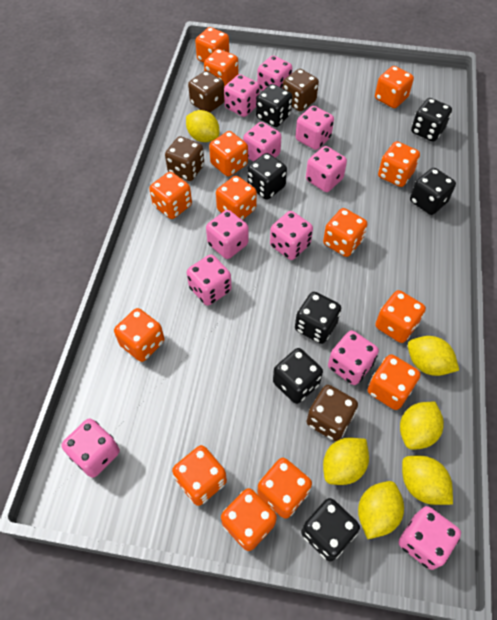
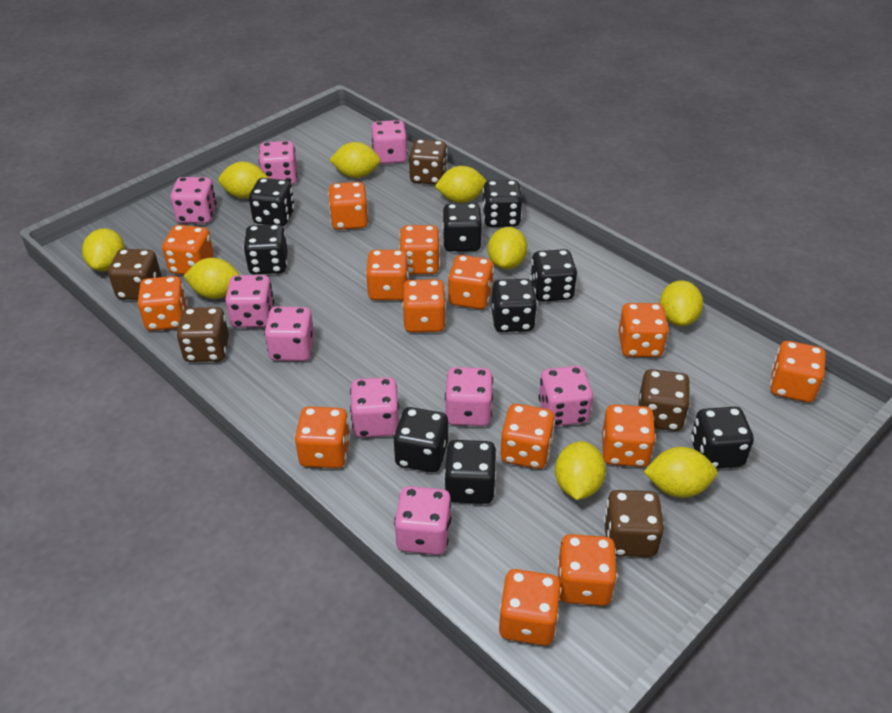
black dice: 7 -> 9
brown dice: 4 -> 5
pink dice: 11 -> 9
yellow lemon: 6 -> 9

